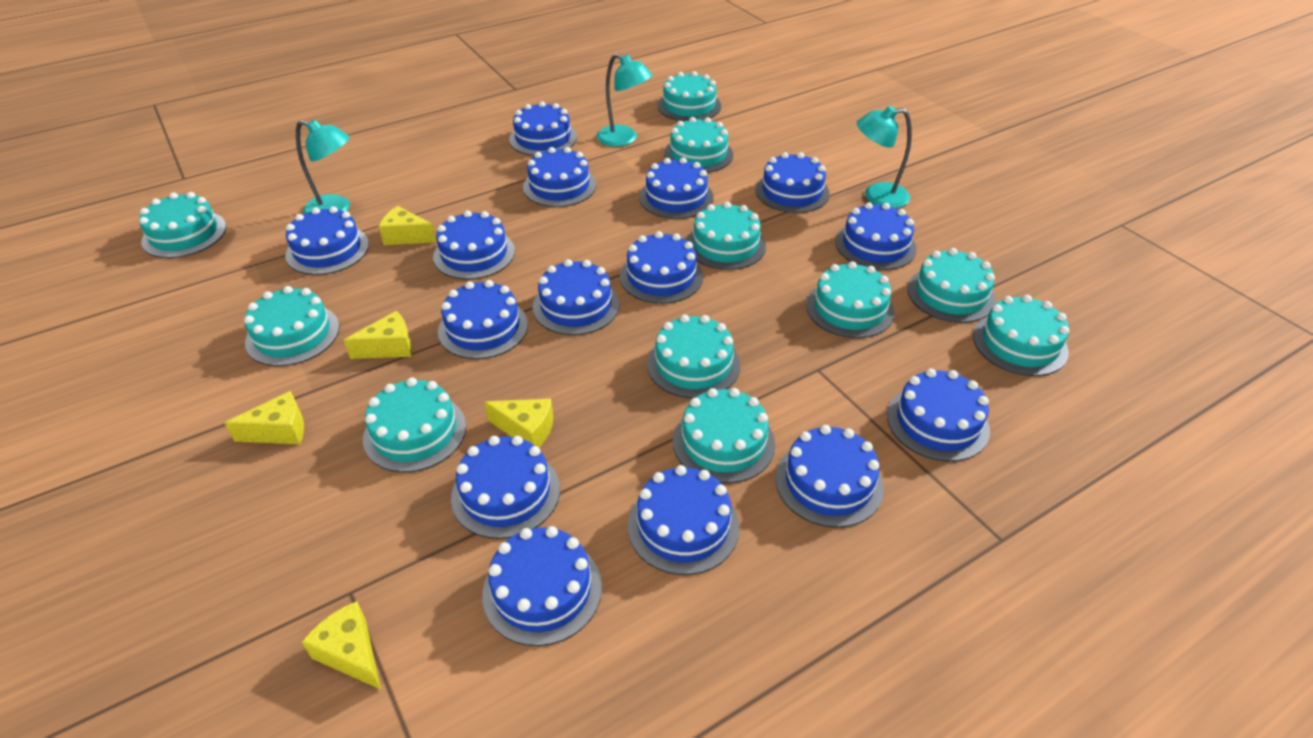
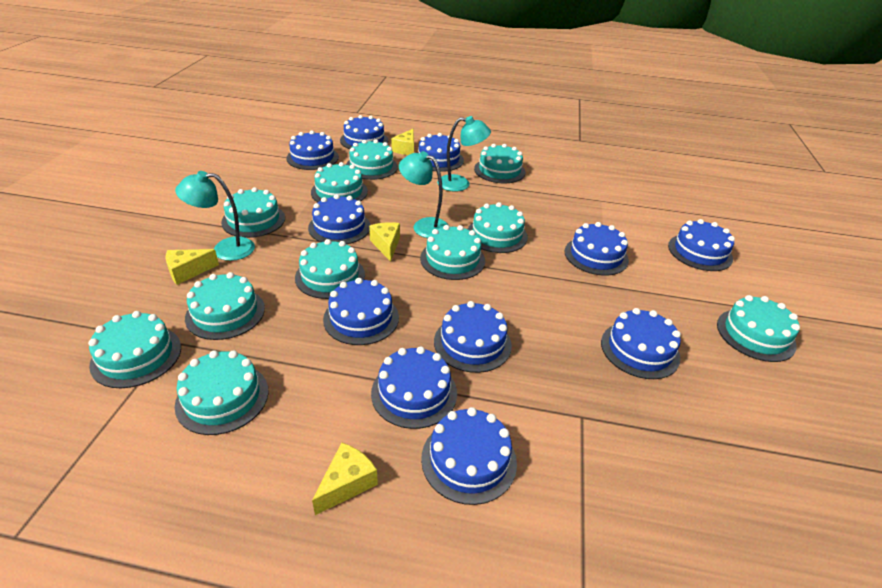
blue cake: 15 -> 11
yellow cheese: 5 -> 4

